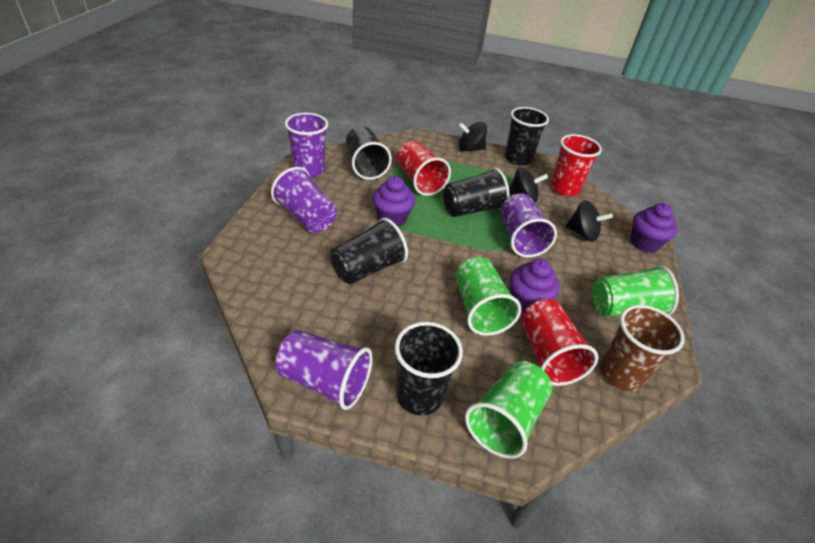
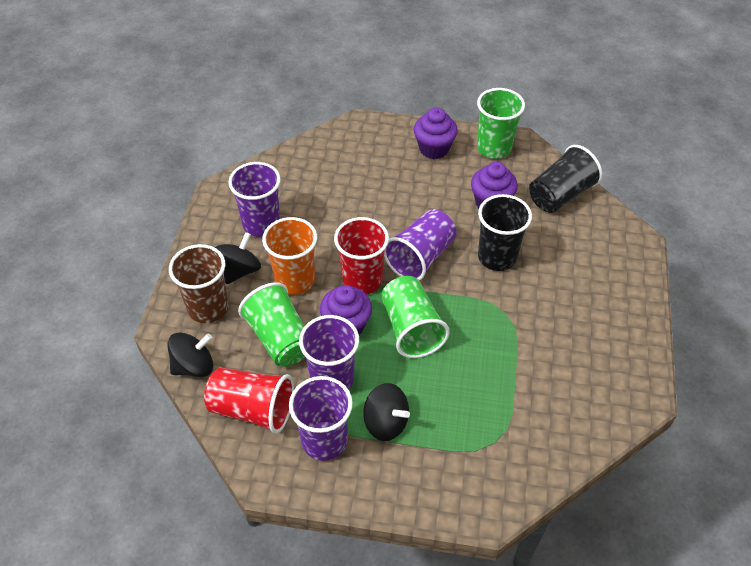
black cup: 5 -> 2
orange cup: 0 -> 1
red cup: 3 -> 2

